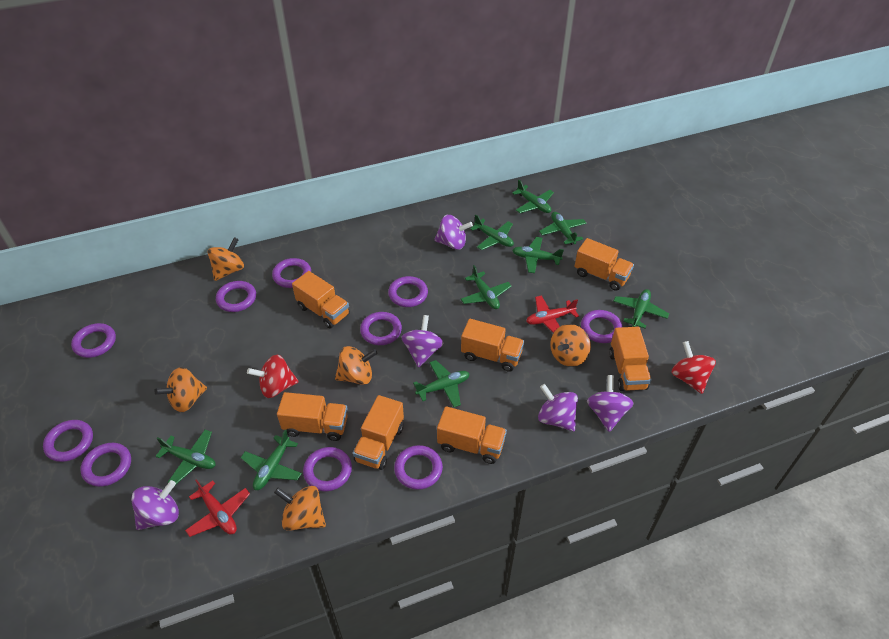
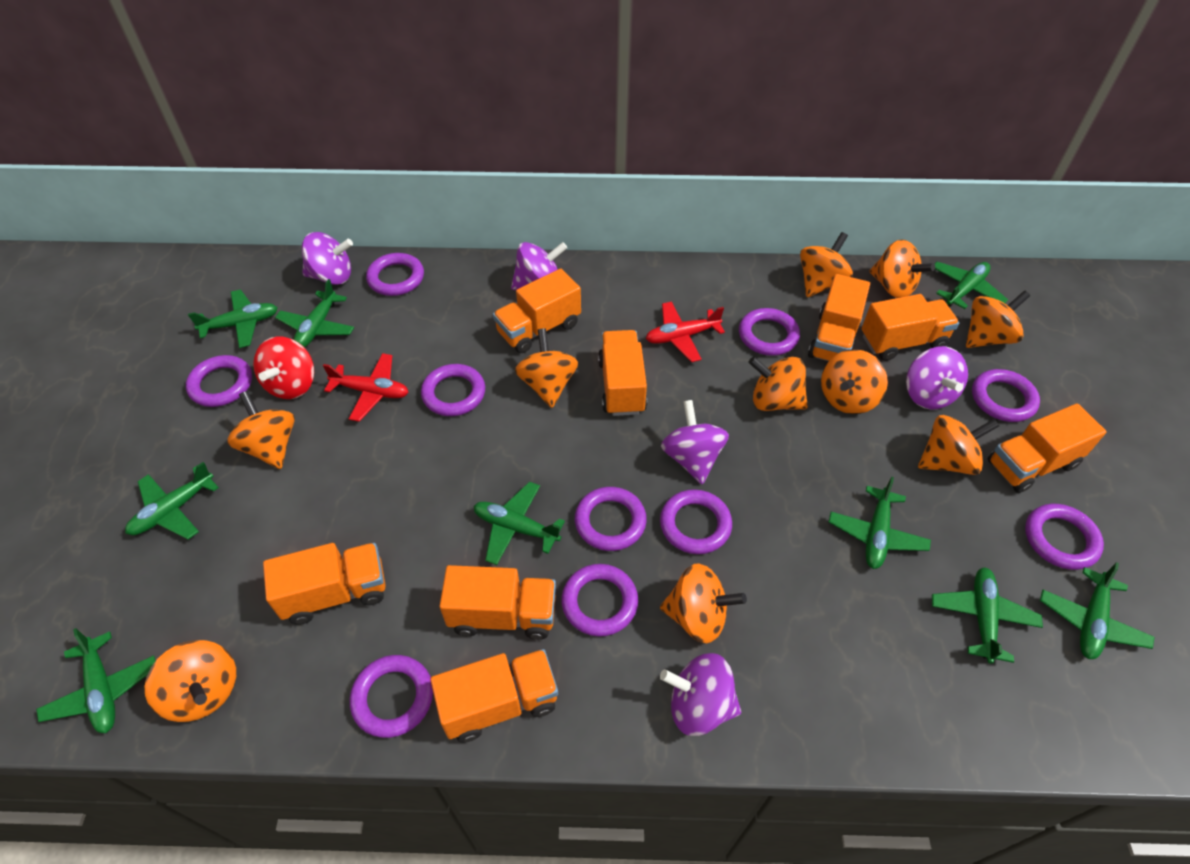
orange spinning top: 5 -> 10
orange truck: 7 -> 8
red spinning top: 2 -> 1

